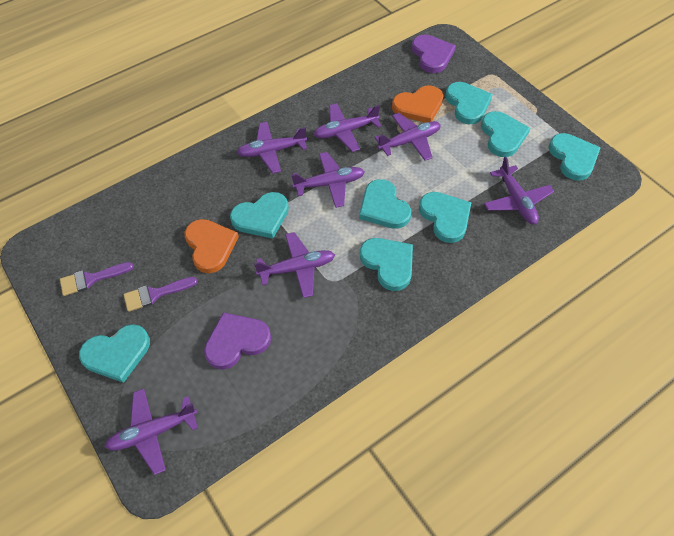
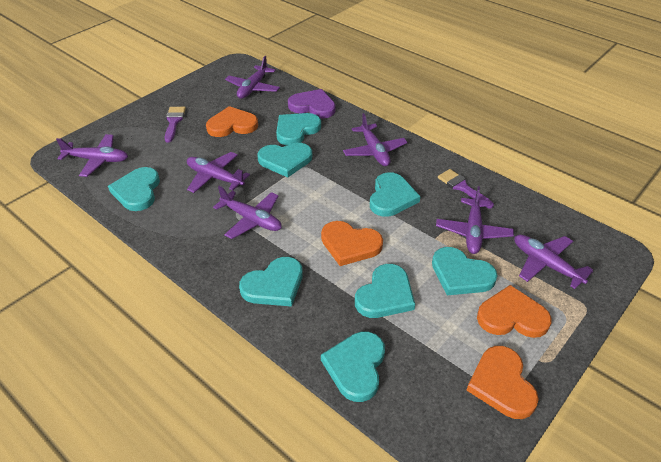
orange heart: 2 -> 4
purple heart: 2 -> 1

